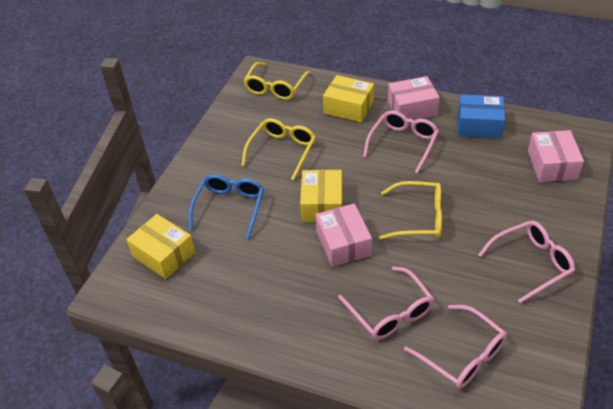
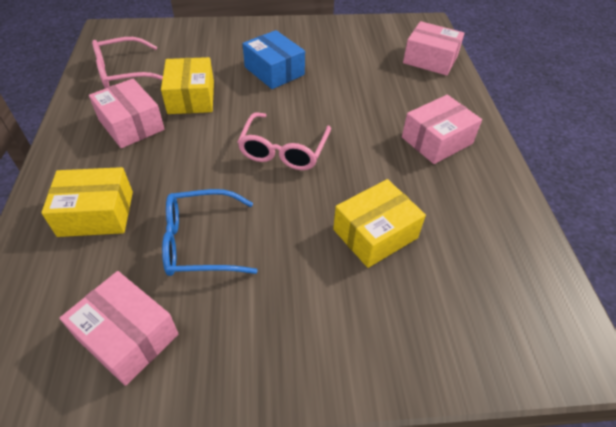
pink box: 3 -> 4
pink glasses: 4 -> 2
yellow glasses: 3 -> 0

